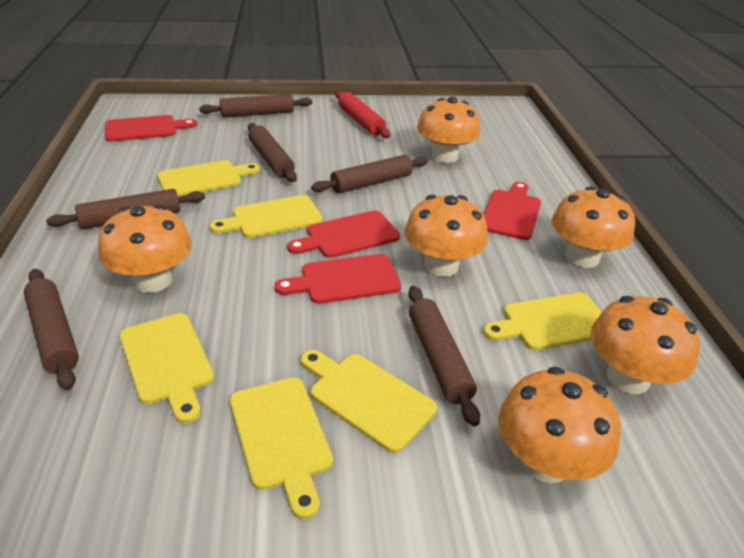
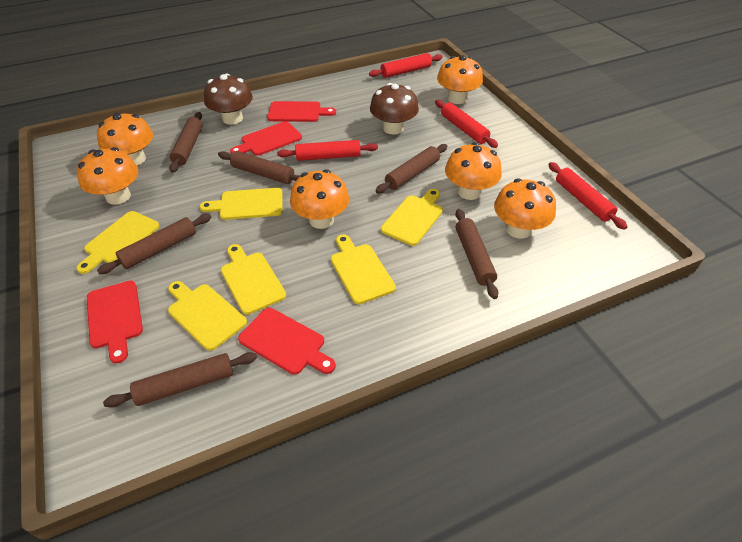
brown mushroom: 0 -> 2
red rolling pin: 1 -> 4

